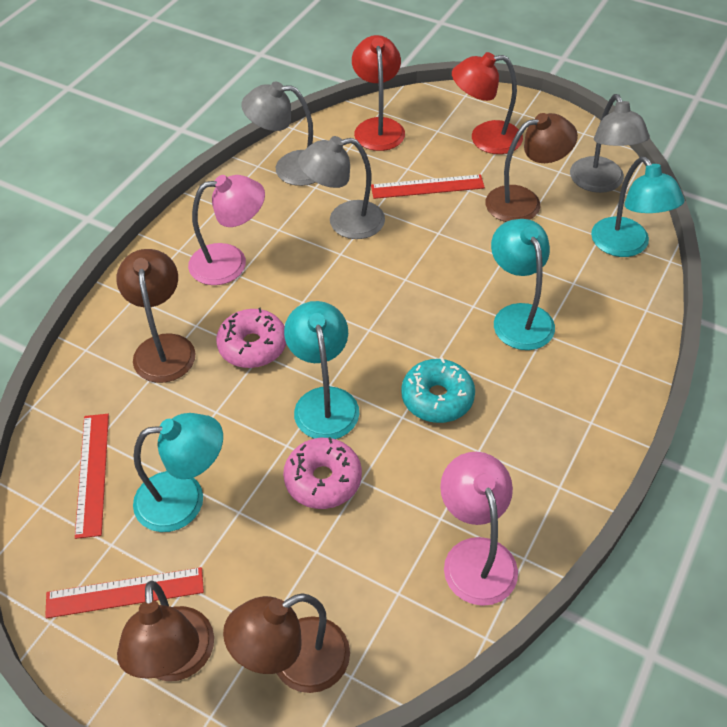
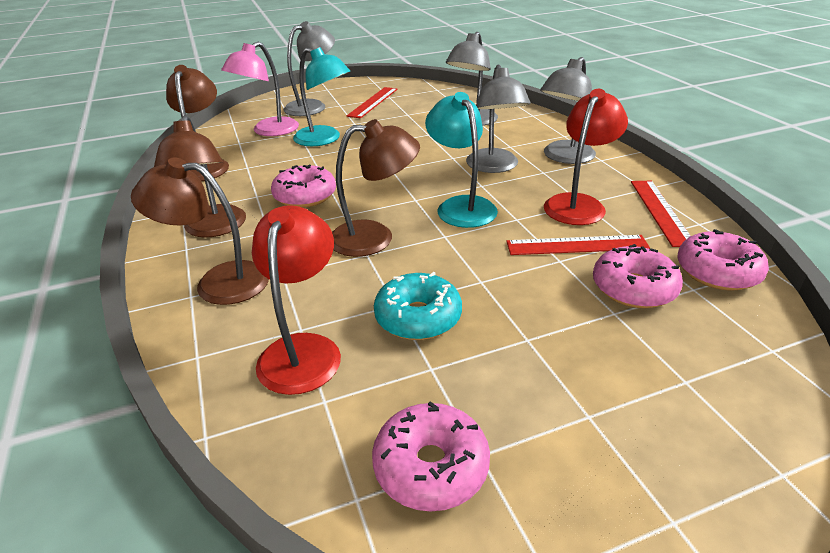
grey lamp: 3 -> 4
pink donut: 2 -> 4
pink lamp: 2 -> 1
turquoise lamp: 4 -> 2

